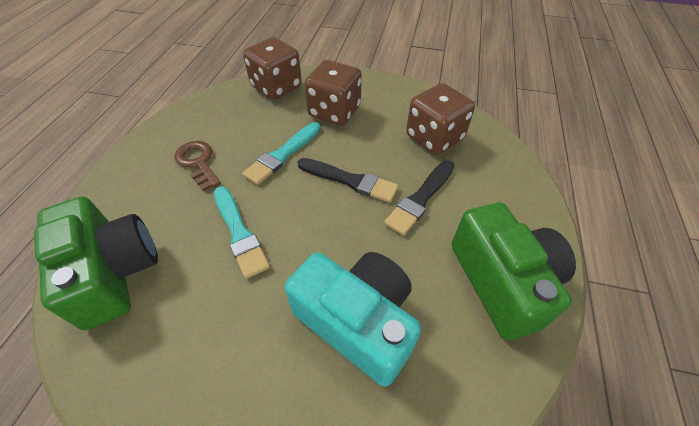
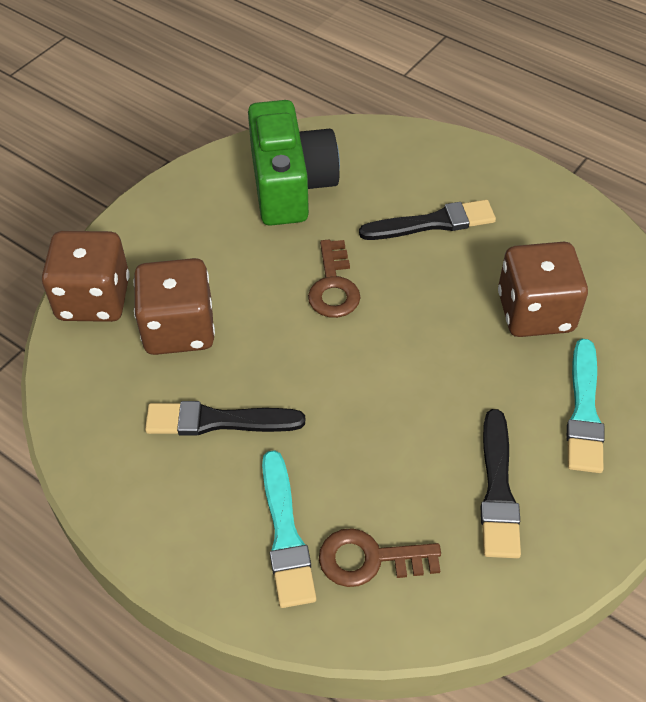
black brush: 2 -> 3
brown key: 1 -> 2
green camera: 2 -> 1
turquoise camera: 1 -> 0

